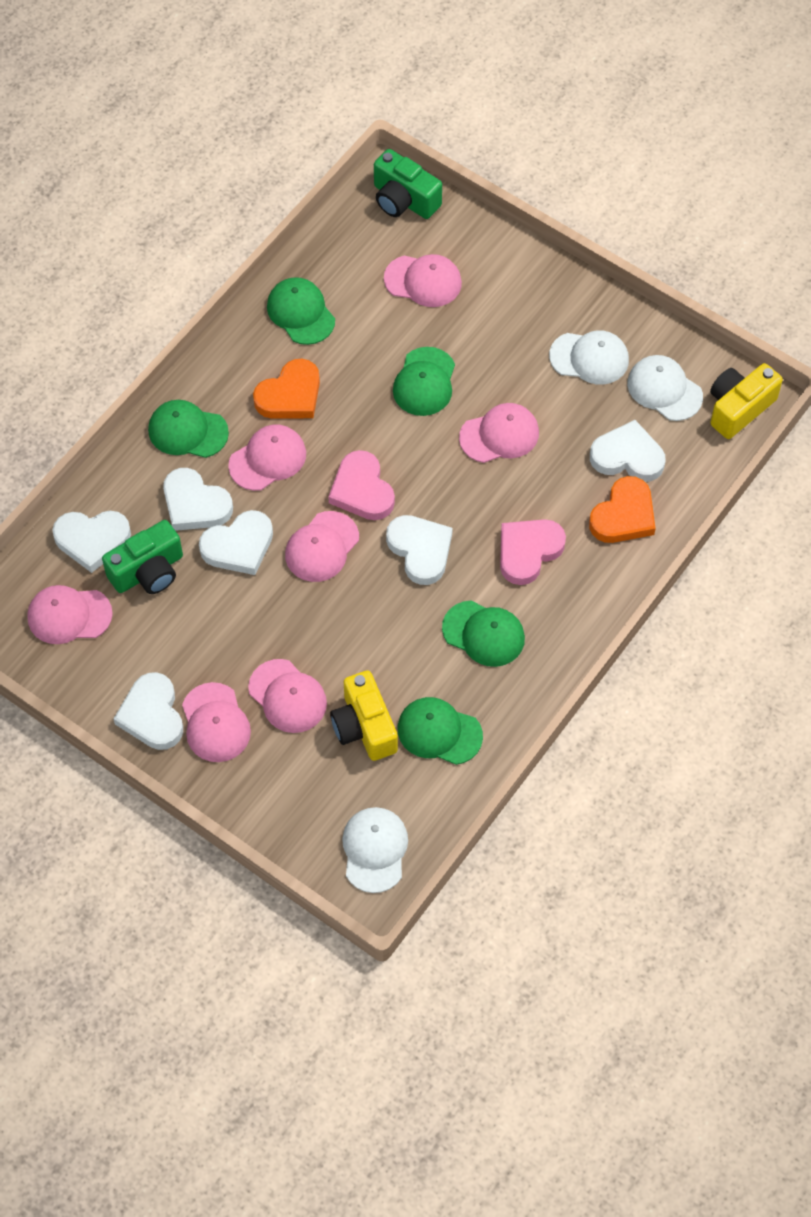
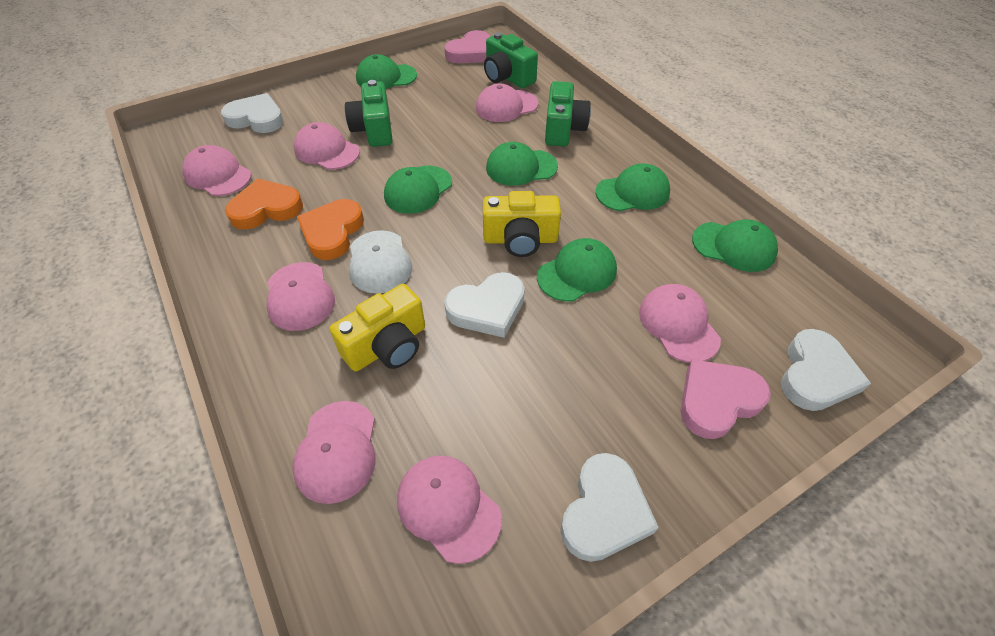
green camera: 2 -> 3
green cap: 5 -> 6
white cap: 3 -> 1
white heart: 6 -> 4

